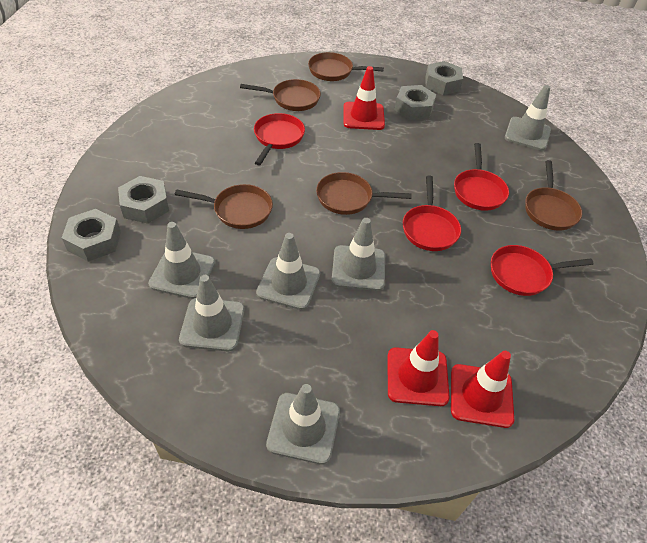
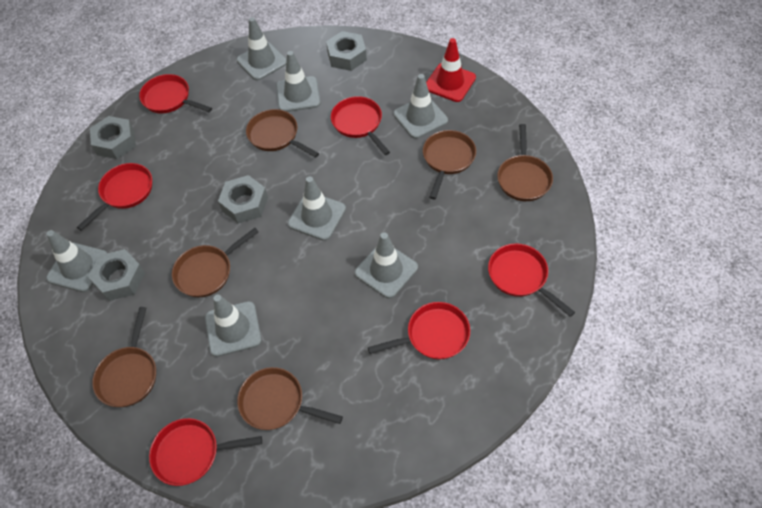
brown pan: 5 -> 6
grey traffic cone: 6 -> 7
red pan: 4 -> 6
red traffic cone: 3 -> 1

